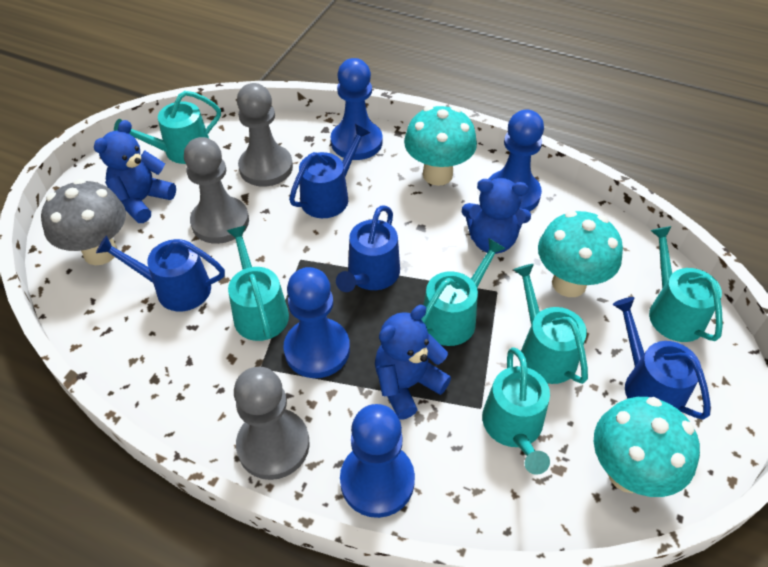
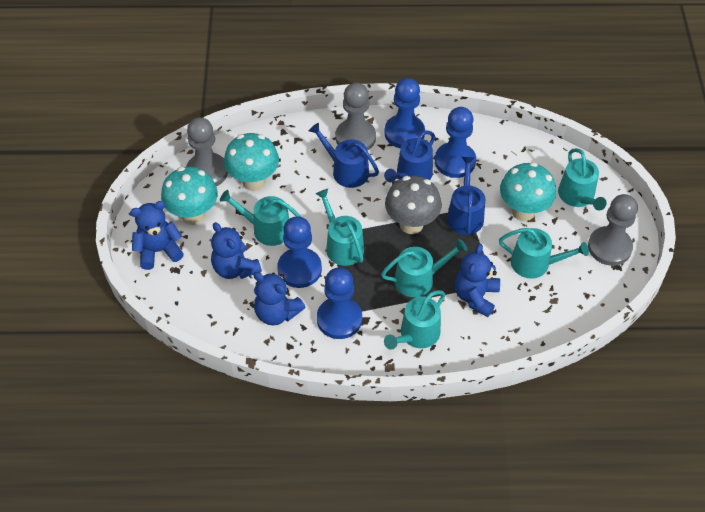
blue teddy bear: 3 -> 4
blue watering can: 4 -> 3

